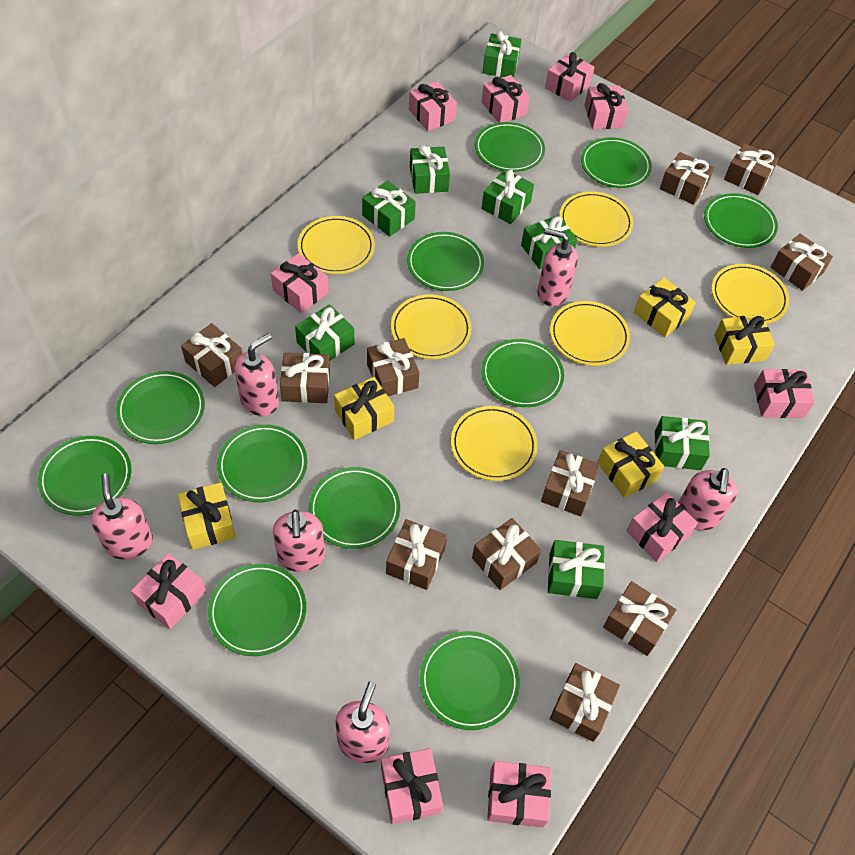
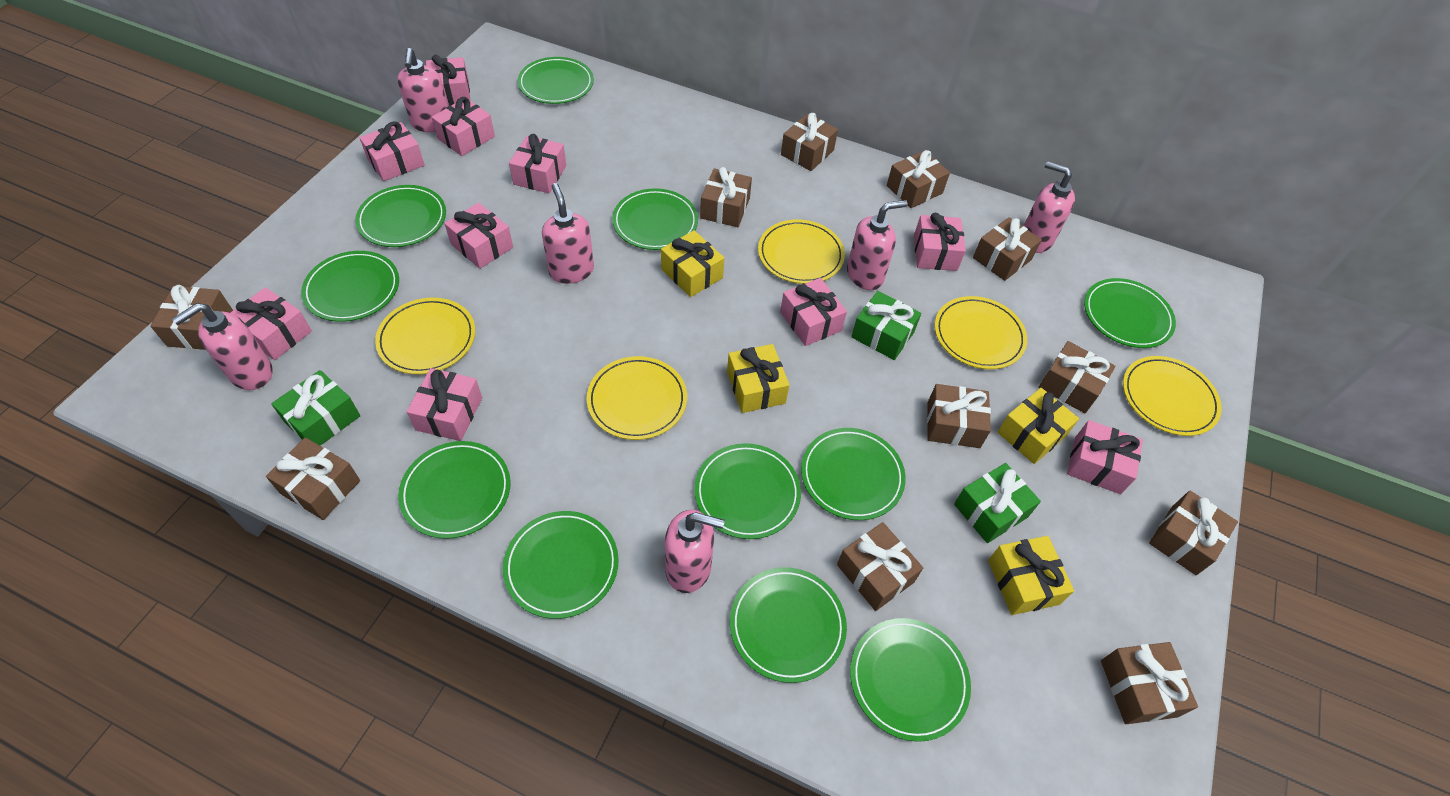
green gift: 8 -> 3
yellow gift: 5 -> 4
yellow plate: 6 -> 5

